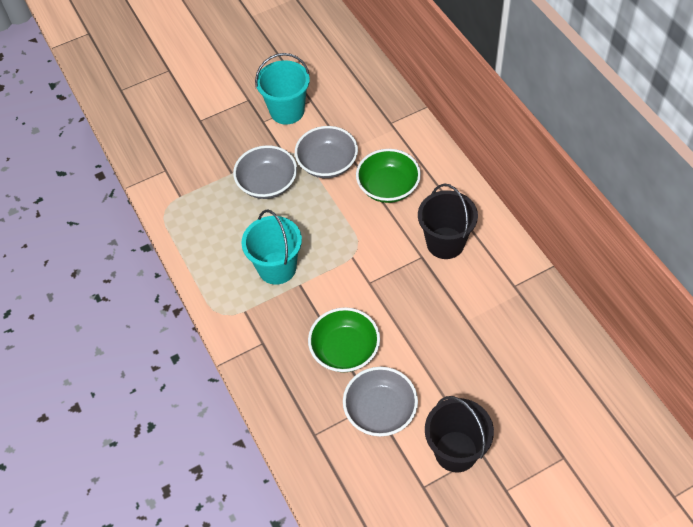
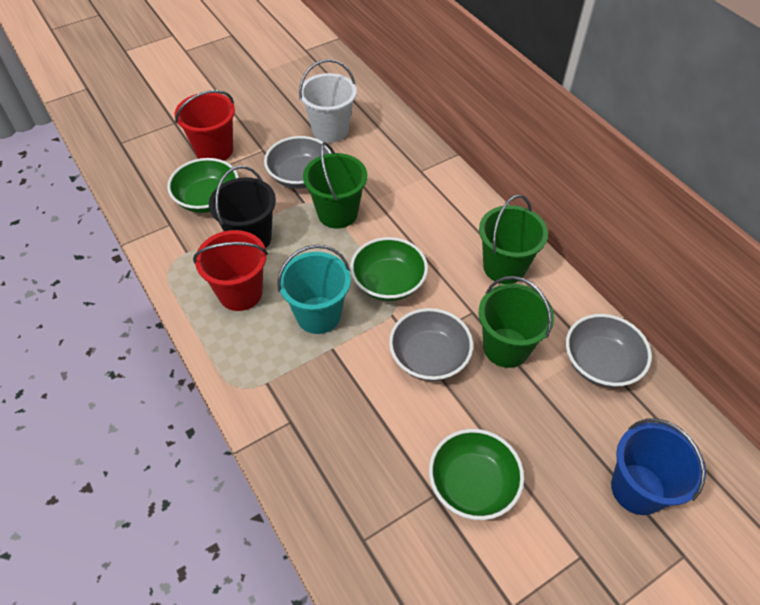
black bucket: 2 -> 1
blue bucket: 0 -> 1
green bowl: 2 -> 3
green bucket: 0 -> 3
red bucket: 0 -> 2
turquoise bucket: 2 -> 1
white bucket: 0 -> 1

